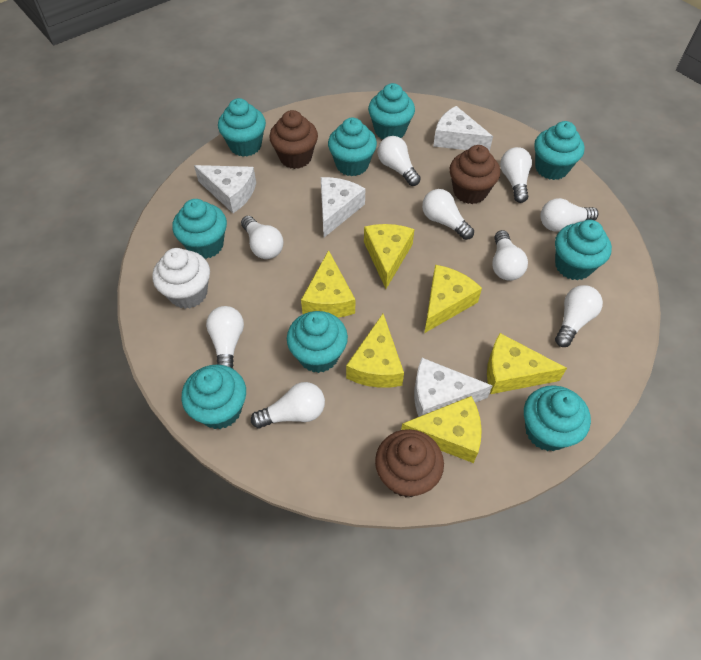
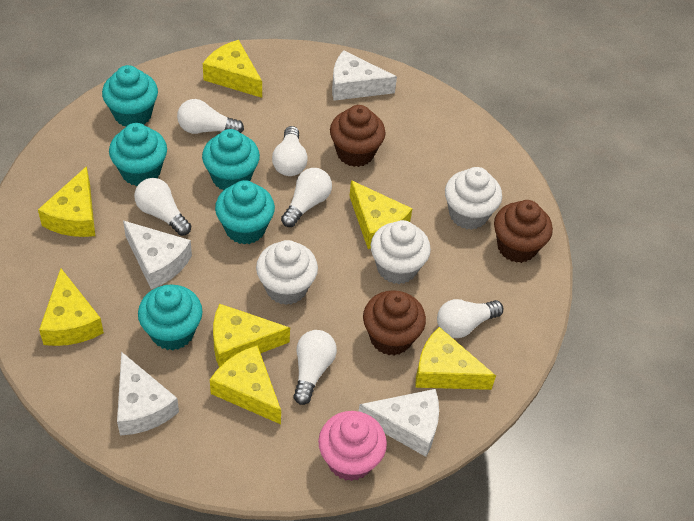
pink cupcake: 0 -> 1
turquoise cupcake: 9 -> 5
white cupcake: 1 -> 3
white light bulb: 9 -> 6
yellow cheese: 6 -> 7

